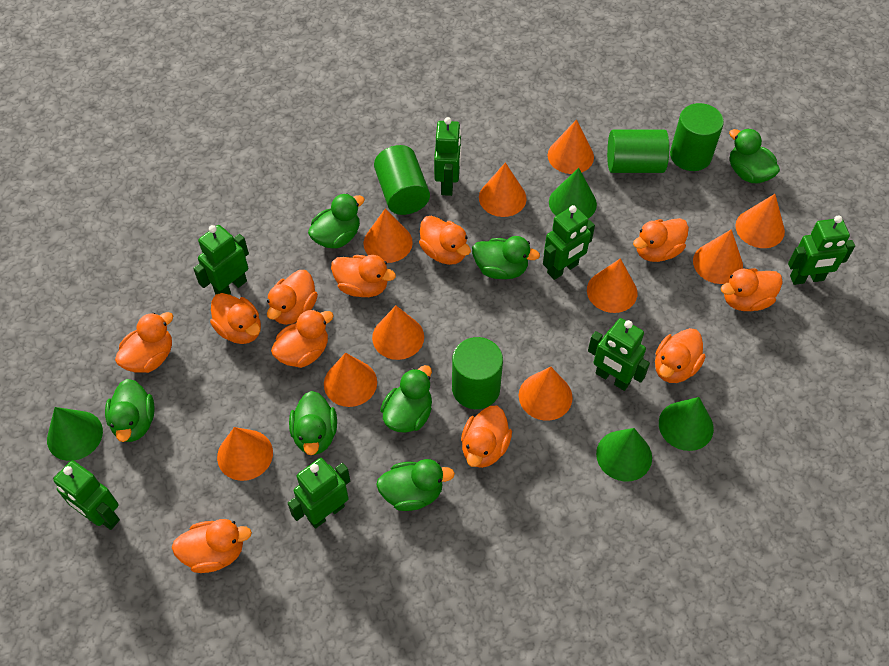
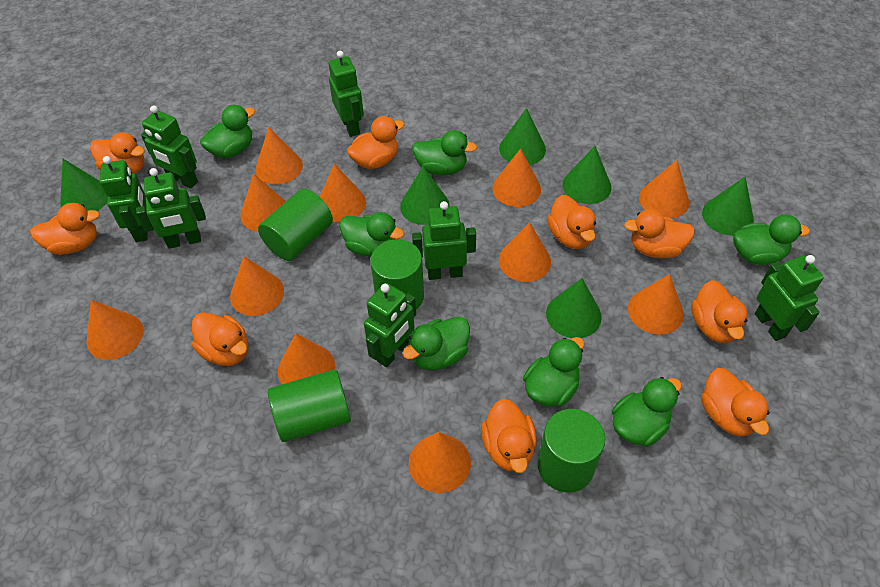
green cone: 4 -> 6
orange cone: 10 -> 11
orange duck: 11 -> 9

